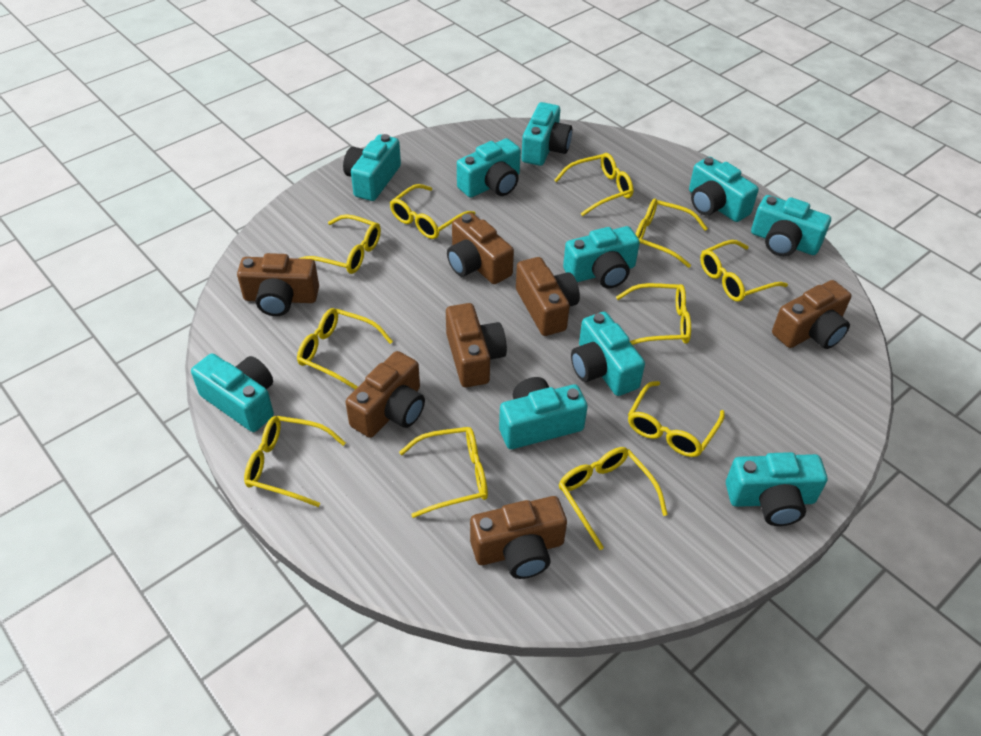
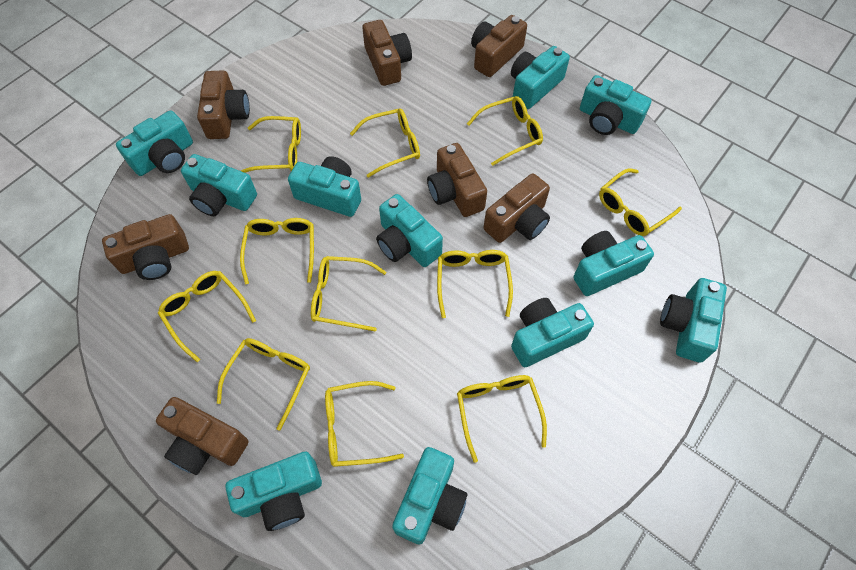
turquoise camera: 10 -> 11

